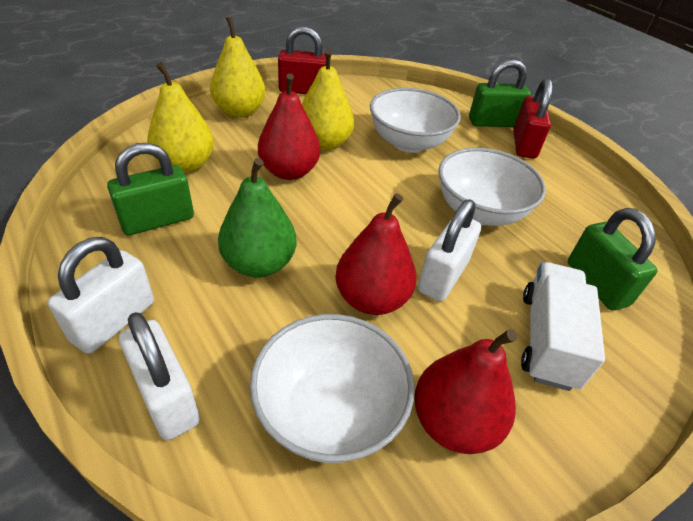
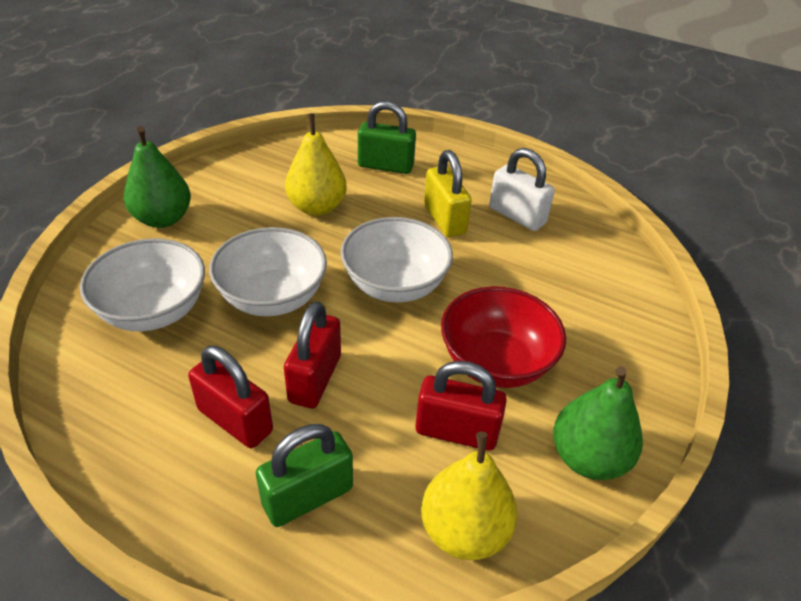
green padlock: 3 -> 2
green pear: 1 -> 2
red bowl: 0 -> 1
red padlock: 2 -> 3
red pear: 3 -> 0
white padlock: 3 -> 1
white truck: 1 -> 0
yellow padlock: 0 -> 1
yellow pear: 3 -> 2

